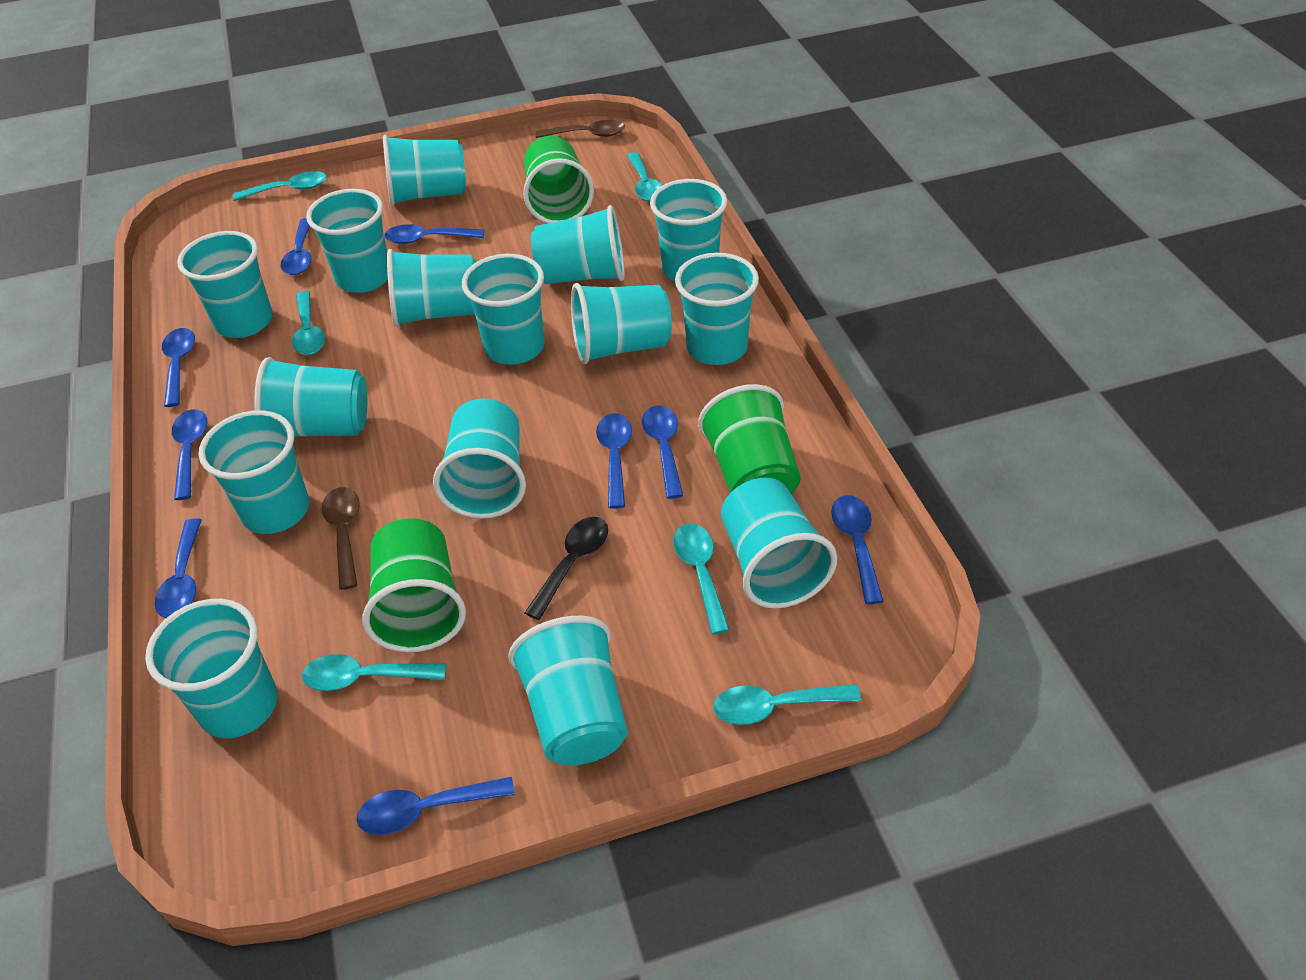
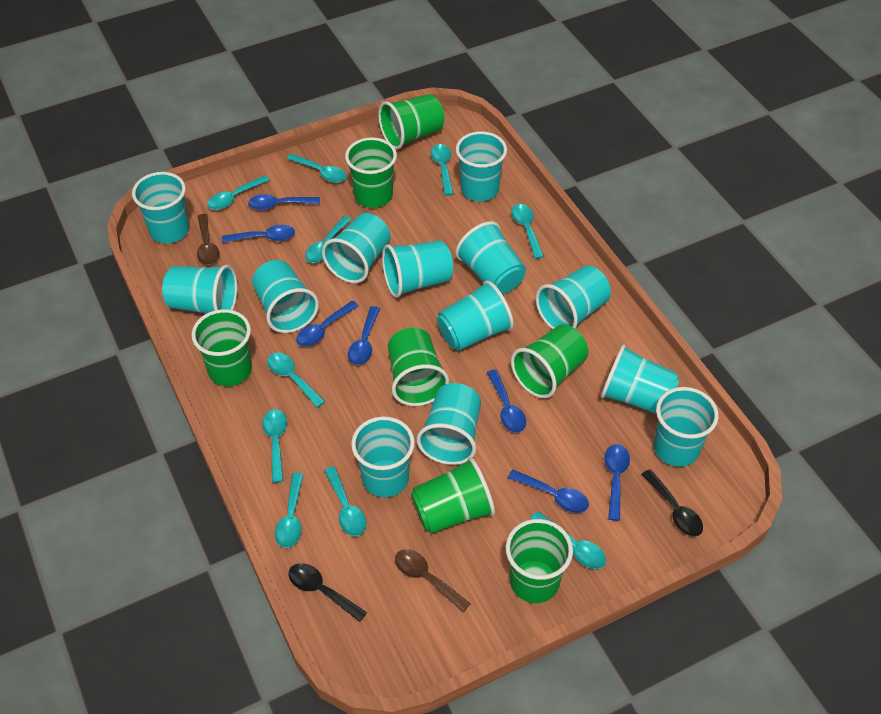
black spoon: 1 -> 2
blue spoon: 9 -> 7
green cup: 3 -> 7
turquoise cup: 15 -> 13
turquoise spoon: 6 -> 10

